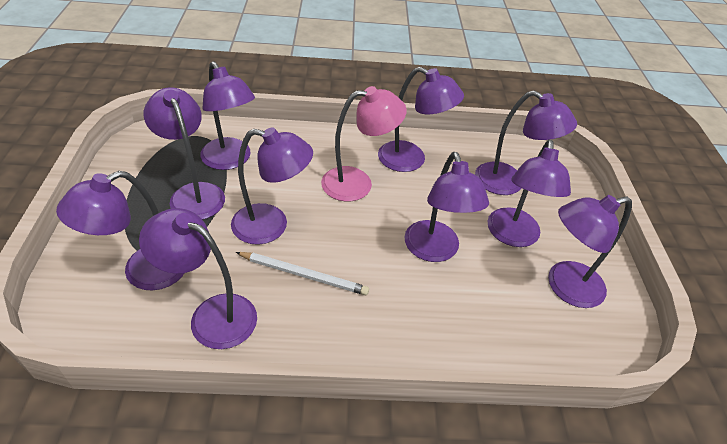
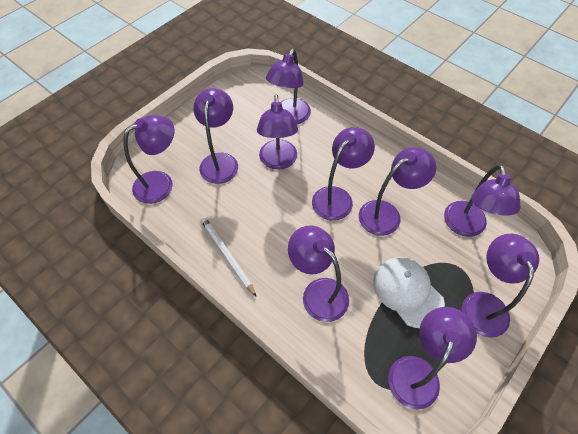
pink lamp: 1 -> 0
white cap: 0 -> 1

